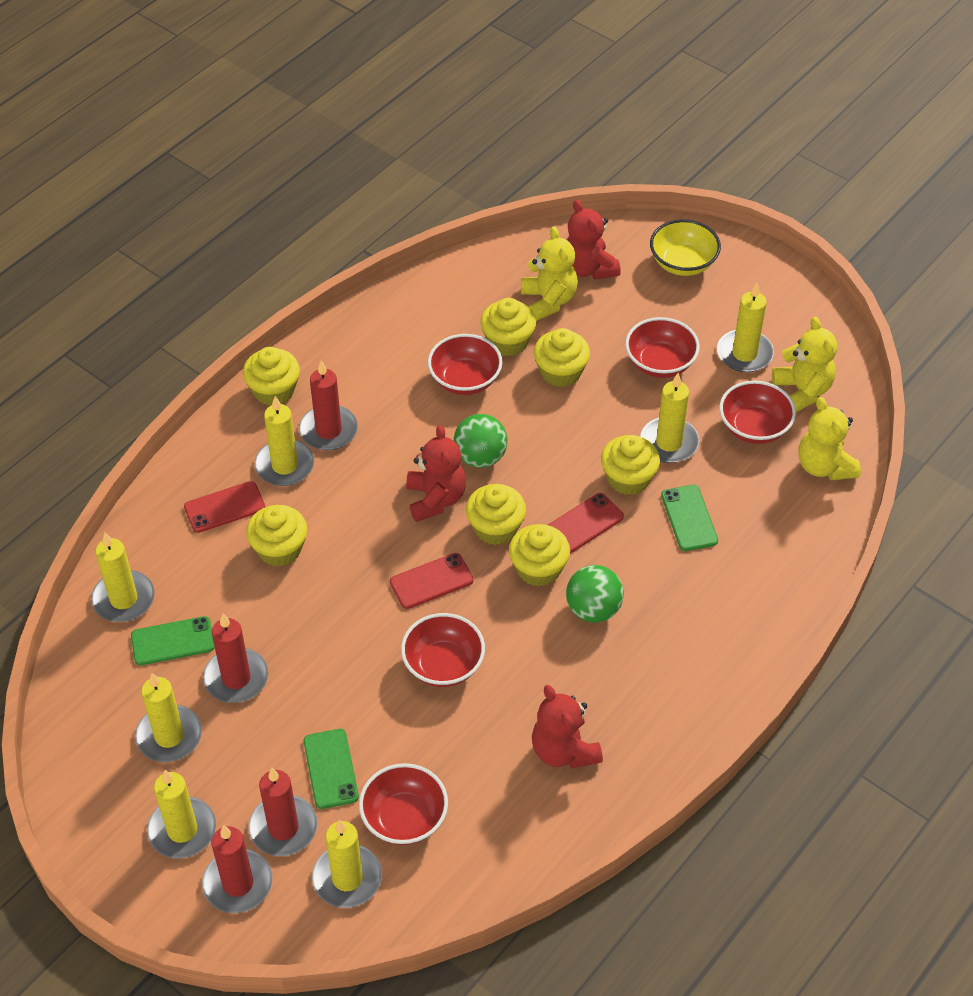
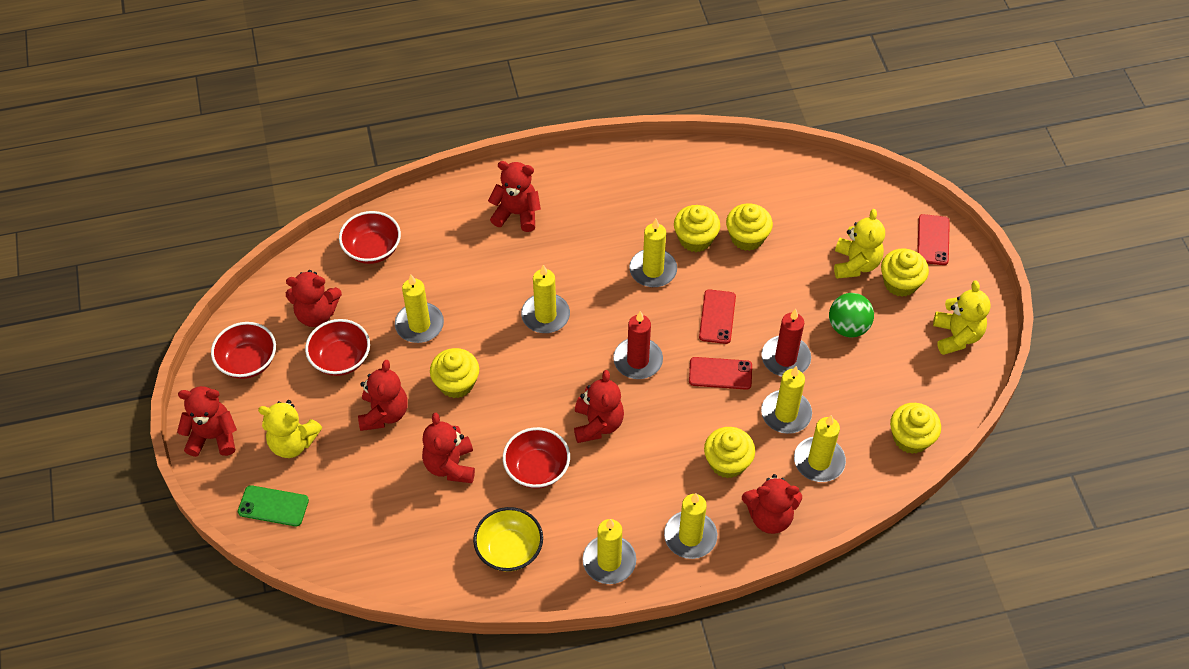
green ball: 2 -> 1
green phone: 3 -> 1
red bowl: 5 -> 4
red candle: 4 -> 2
red teddy bear: 3 -> 7
yellow cupcake: 7 -> 6

